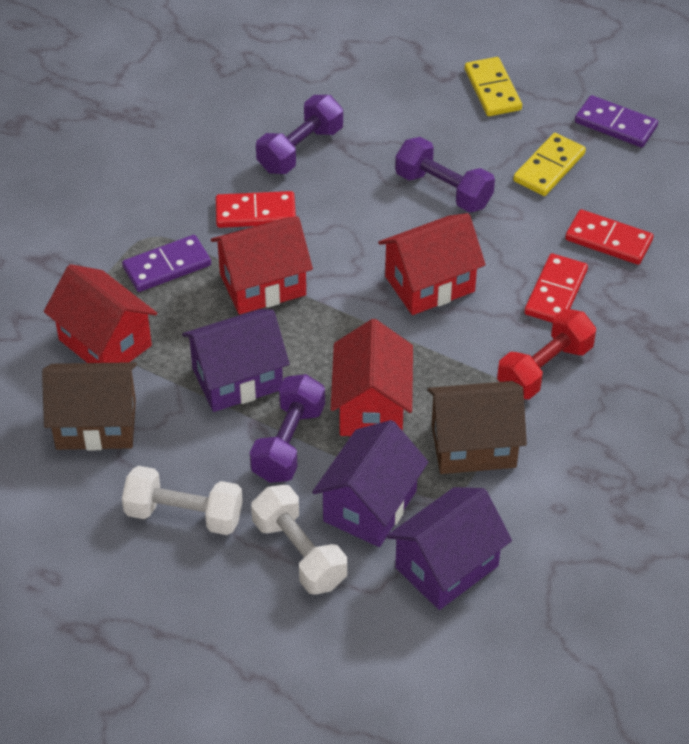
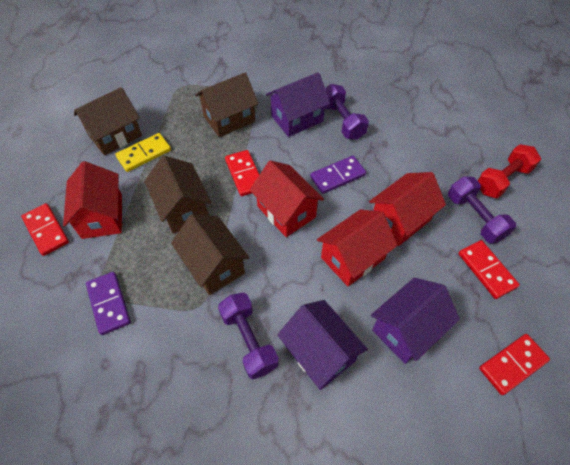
brown house: 2 -> 4
red domino: 3 -> 4
white dumbbell: 2 -> 0
yellow domino: 2 -> 1

